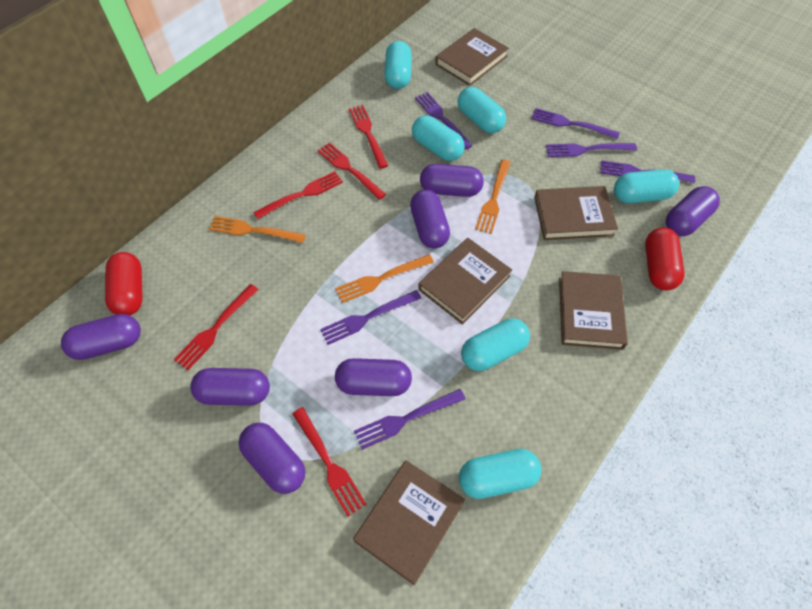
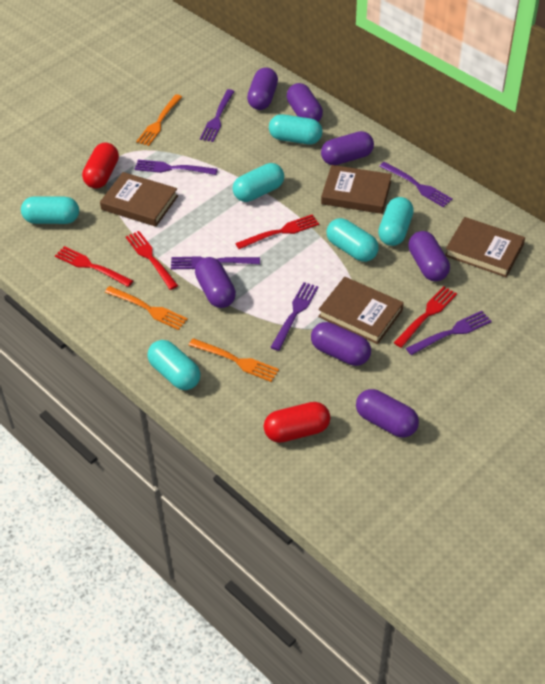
brown book: 5 -> 4
red fork: 5 -> 4

